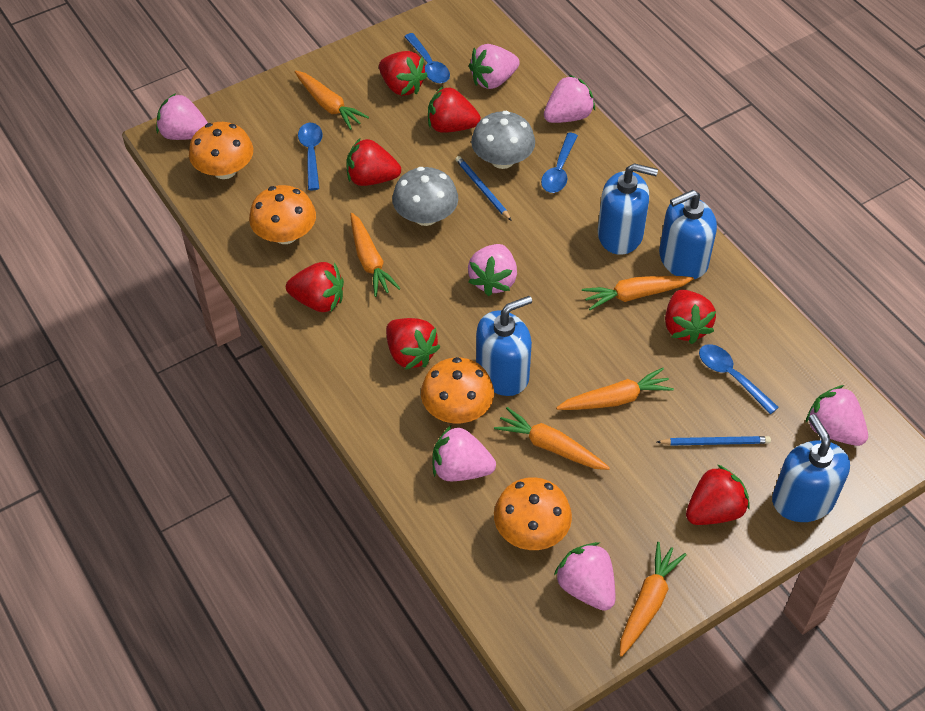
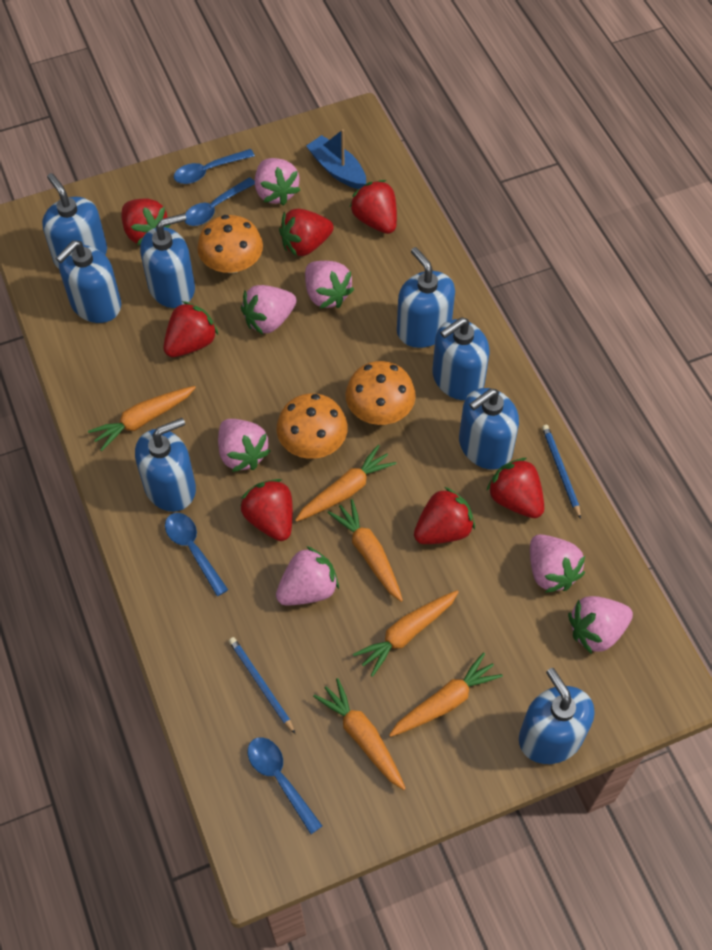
blue boat: 0 -> 1
blue soap dispenser: 4 -> 8
grey mushroom: 2 -> 0
orange mushroom: 4 -> 3

